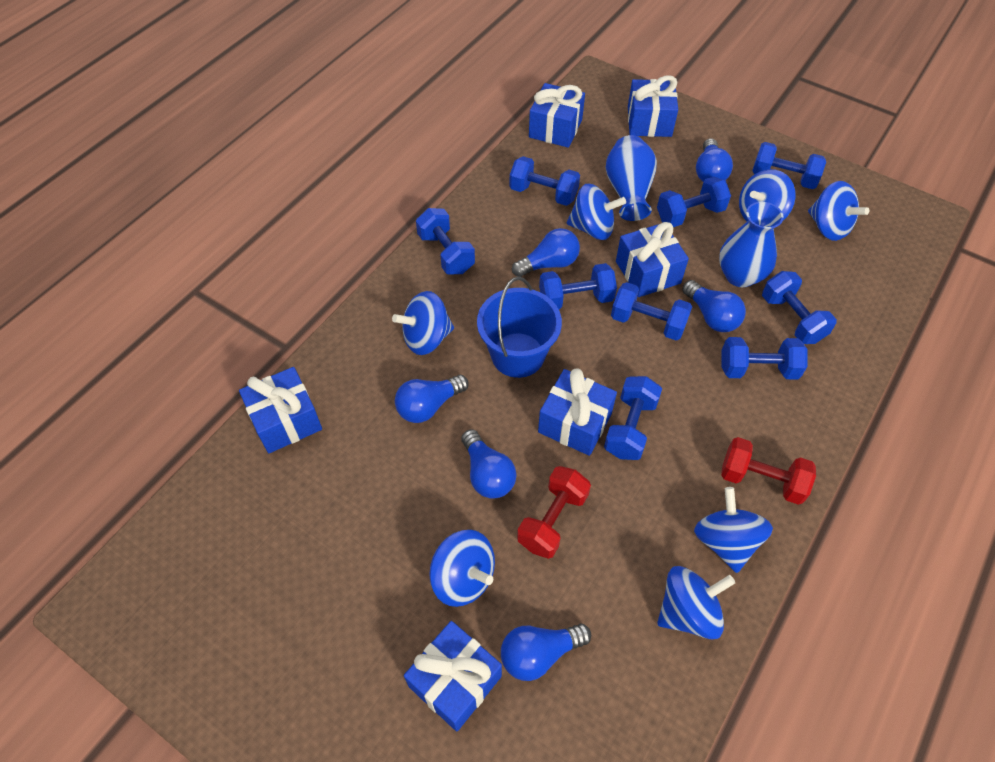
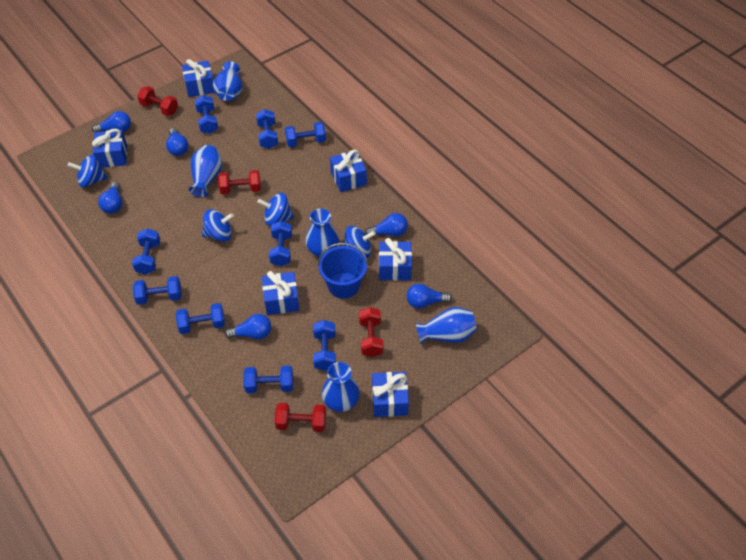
blue spinning top: 7 -> 4
blue vase: 2 -> 5
red dumbbell: 2 -> 4

